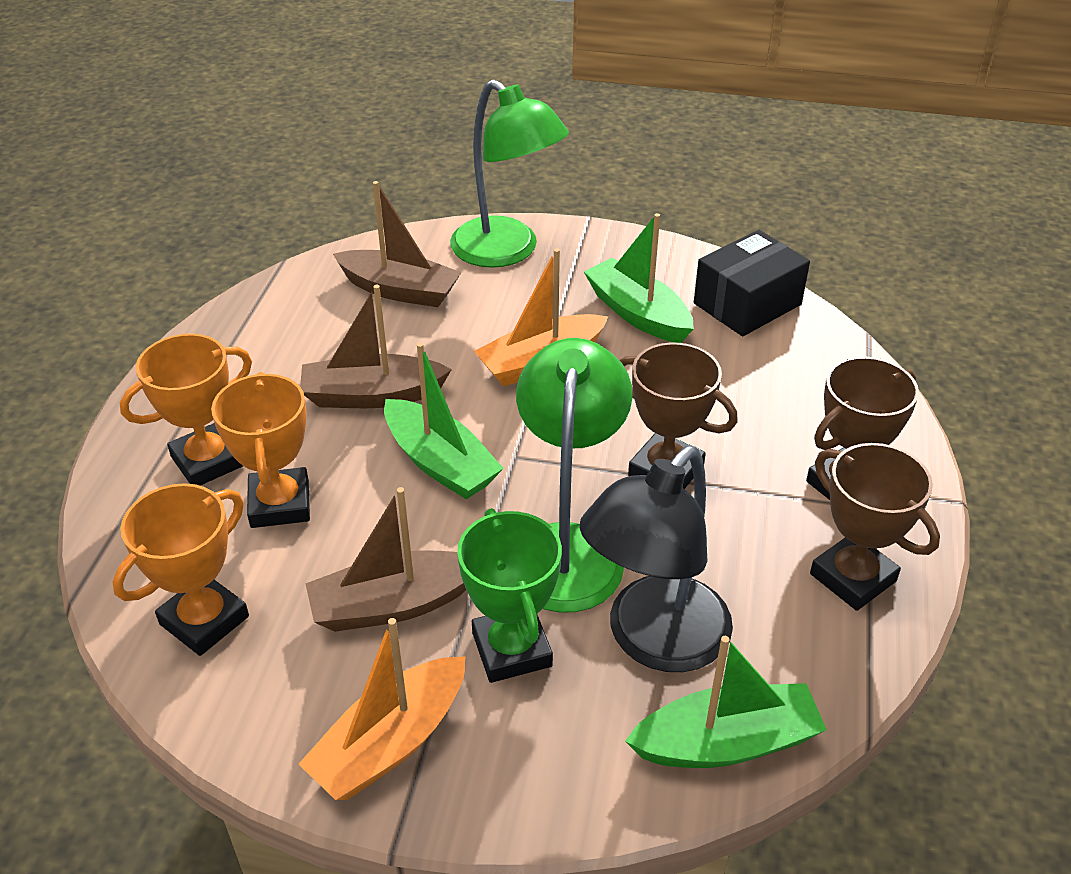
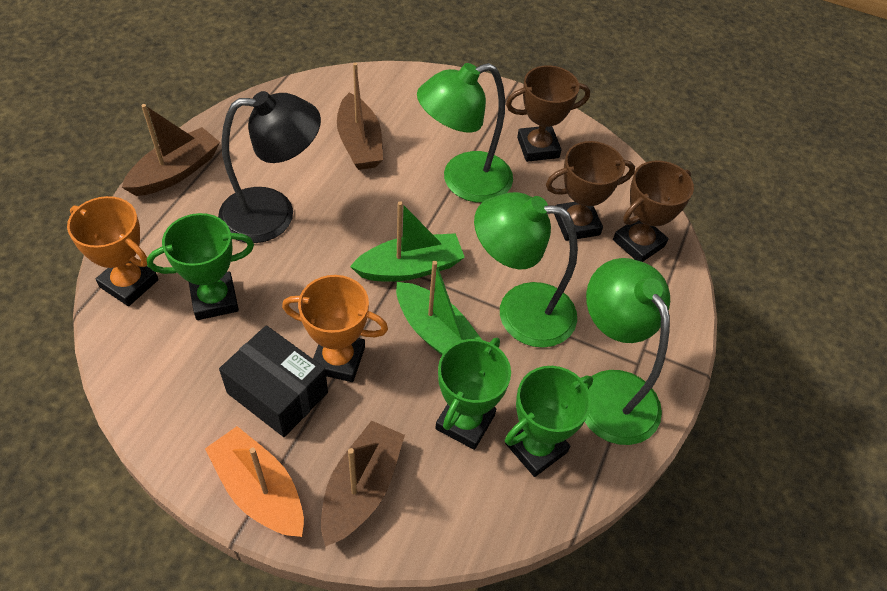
green boat: 3 -> 2
green lamp: 2 -> 3
green trophy: 1 -> 3
orange boat: 2 -> 1
orange trophy: 3 -> 2

